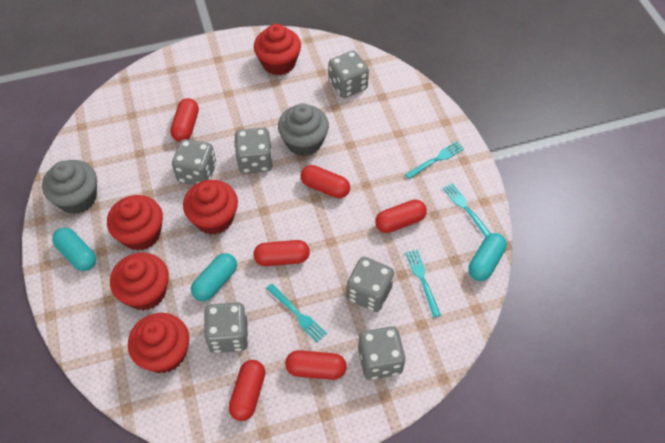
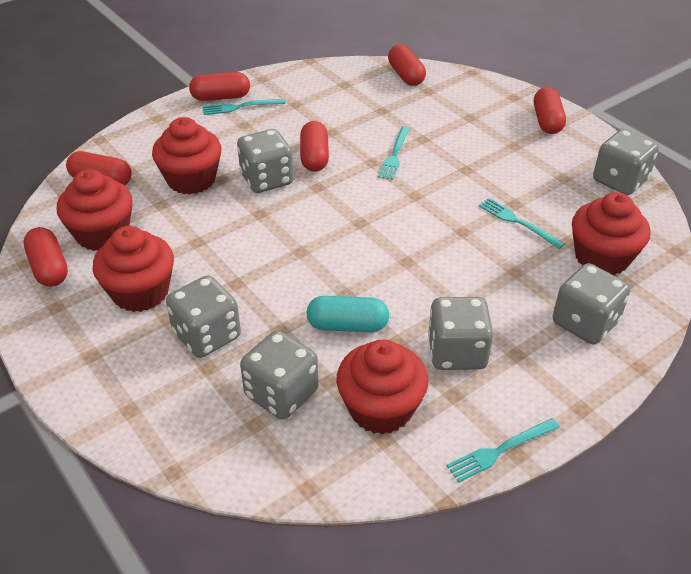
grey cupcake: 2 -> 0
turquoise capsule: 3 -> 1

